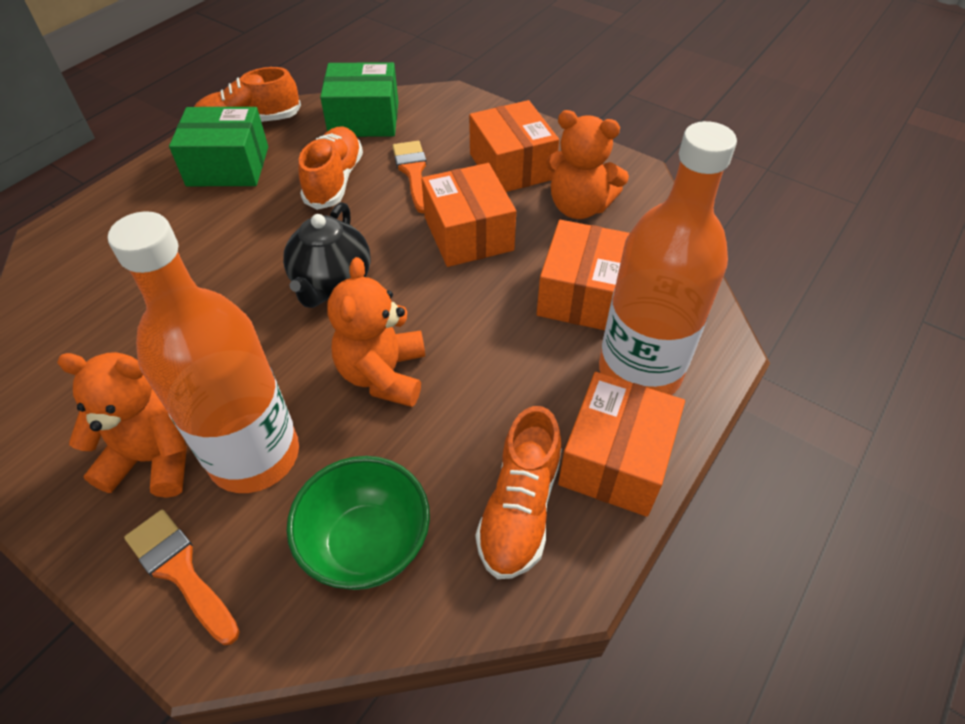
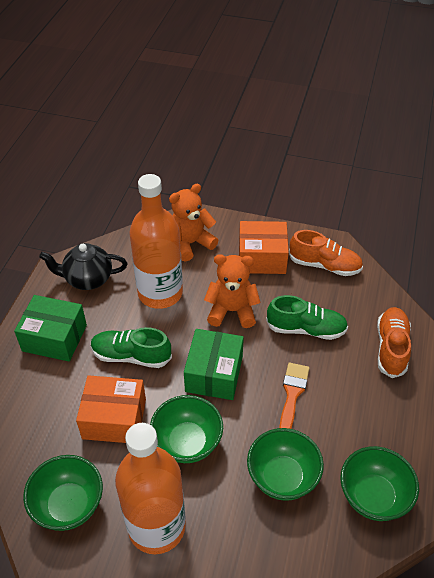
green bowl: 1 -> 4
green shoe: 0 -> 2
orange box: 4 -> 2
orange brush: 2 -> 1
orange shoe: 3 -> 2
orange teddy bear: 3 -> 2

